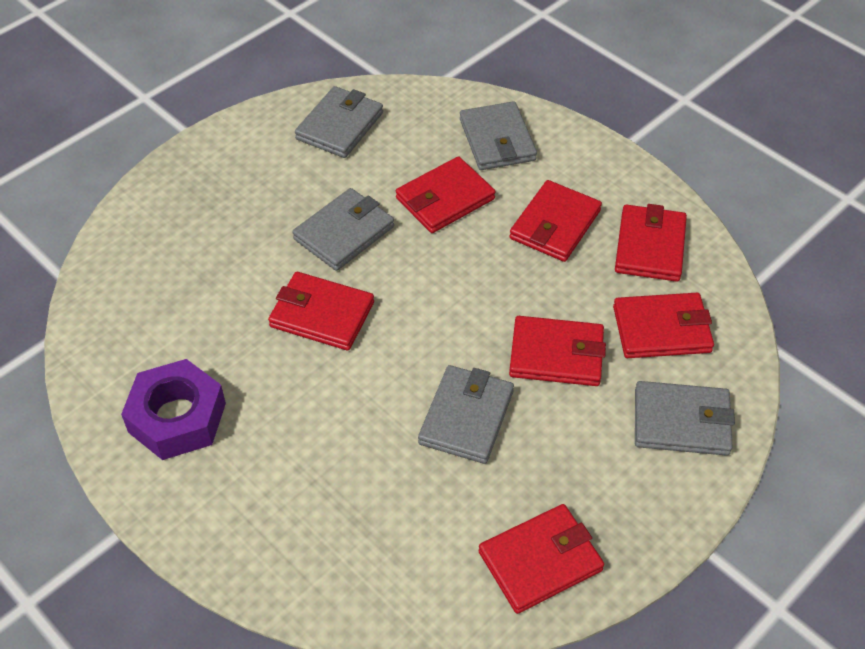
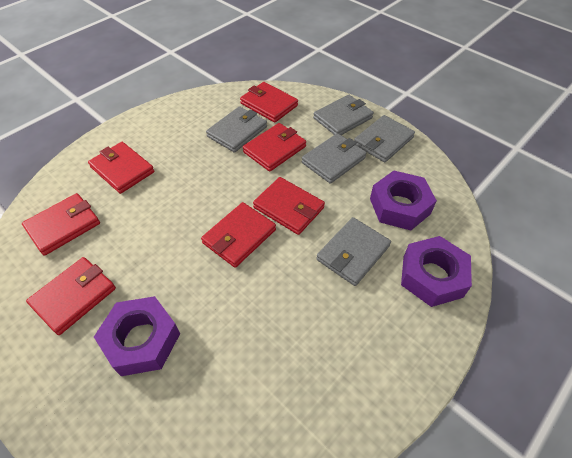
purple nut: 1 -> 3

